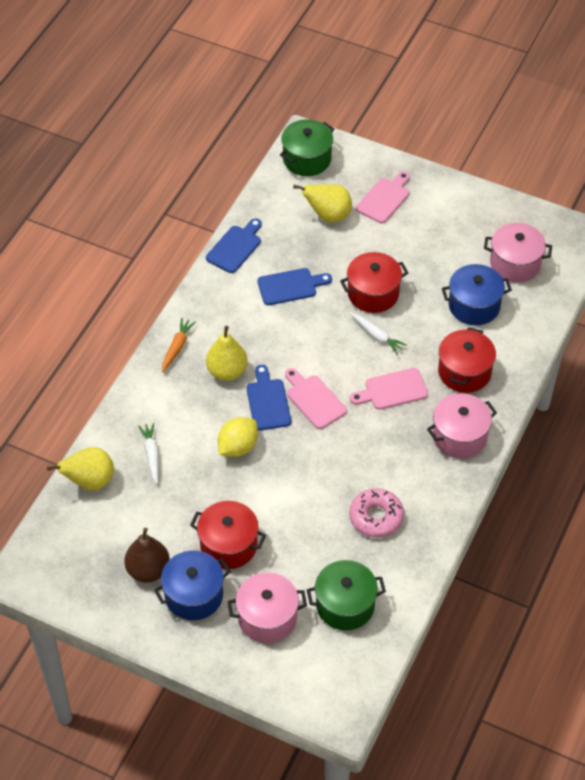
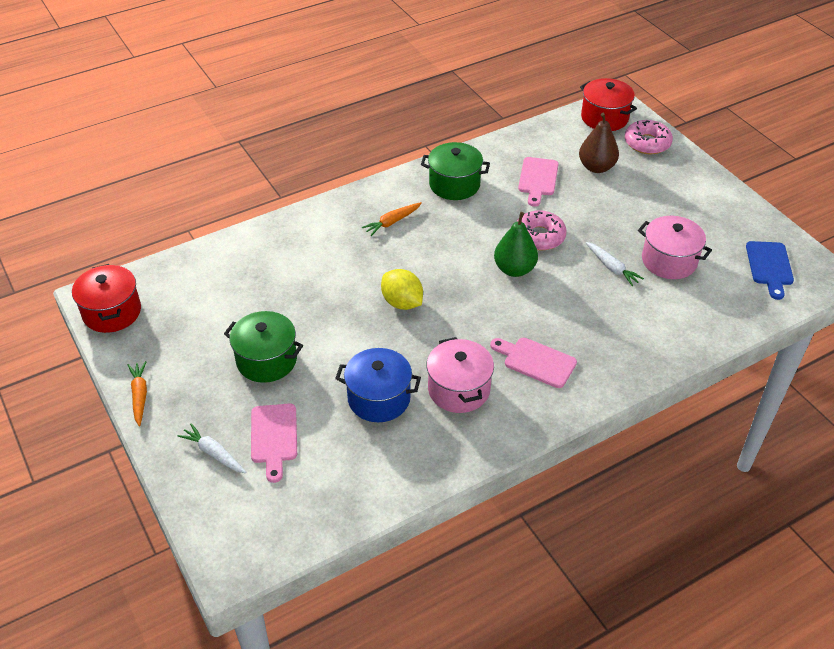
blue cutting board: 3 -> 1
blue pot: 2 -> 1
green pear: 0 -> 1
orange carrot: 1 -> 2
pink donut: 1 -> 2
pink pot: 3 -> 2
red pot: 3 -> 2
yellow pear: 3 -> 0

